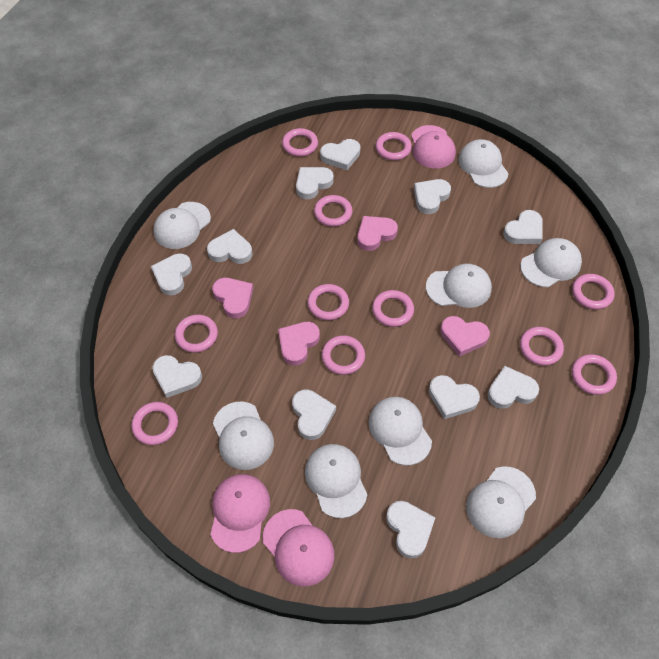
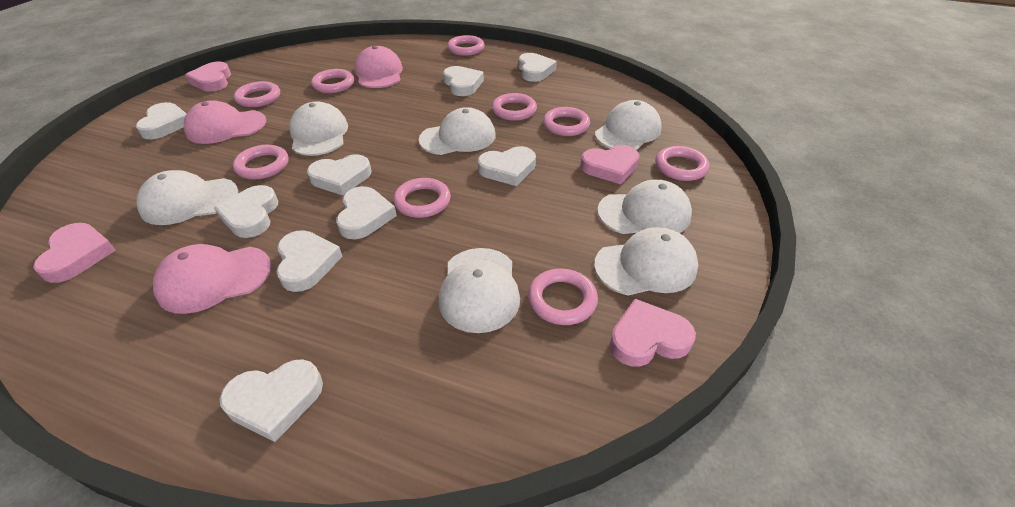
pink ring: 11 -> 9
white cap: 8 -> 7
white heart: 11 -> 9

